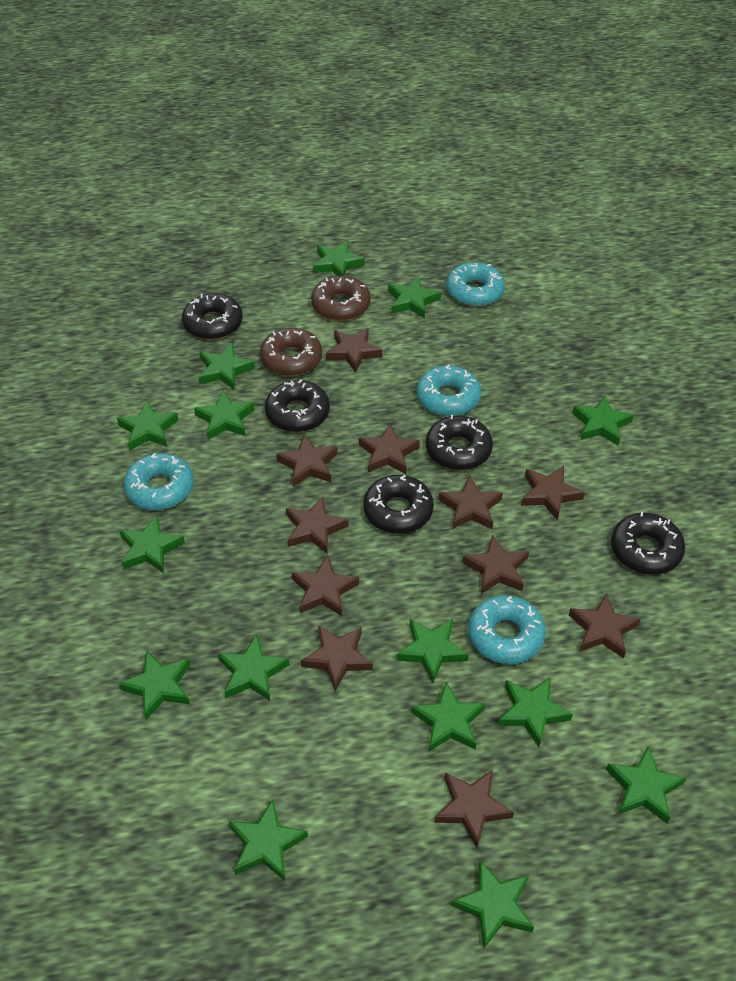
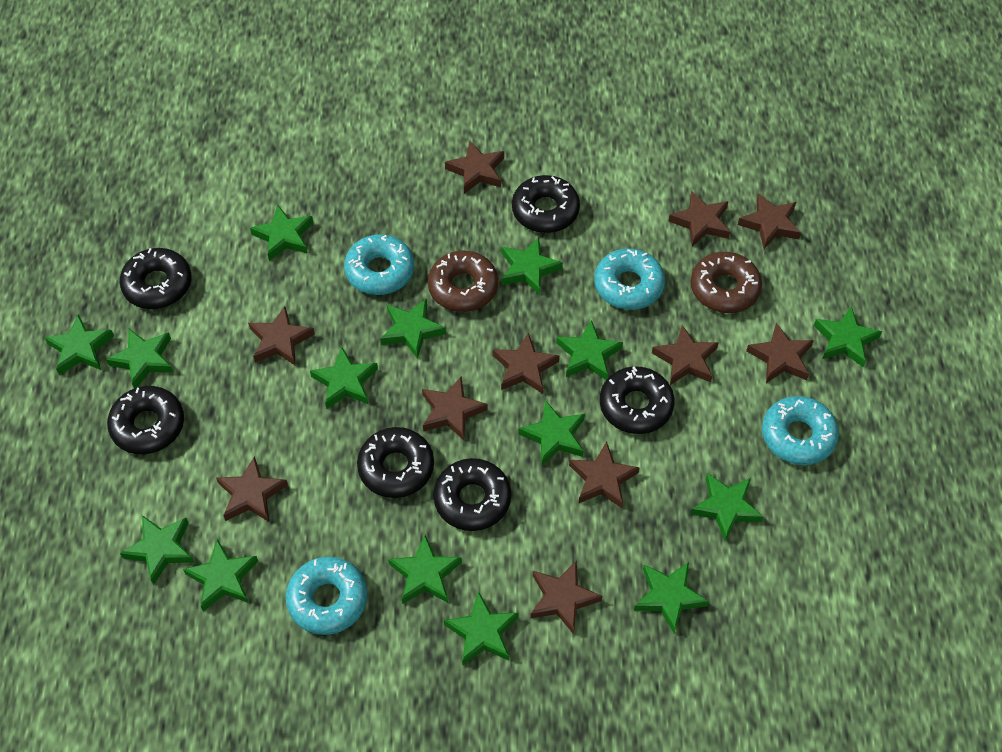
black donut: 5 -> 6

